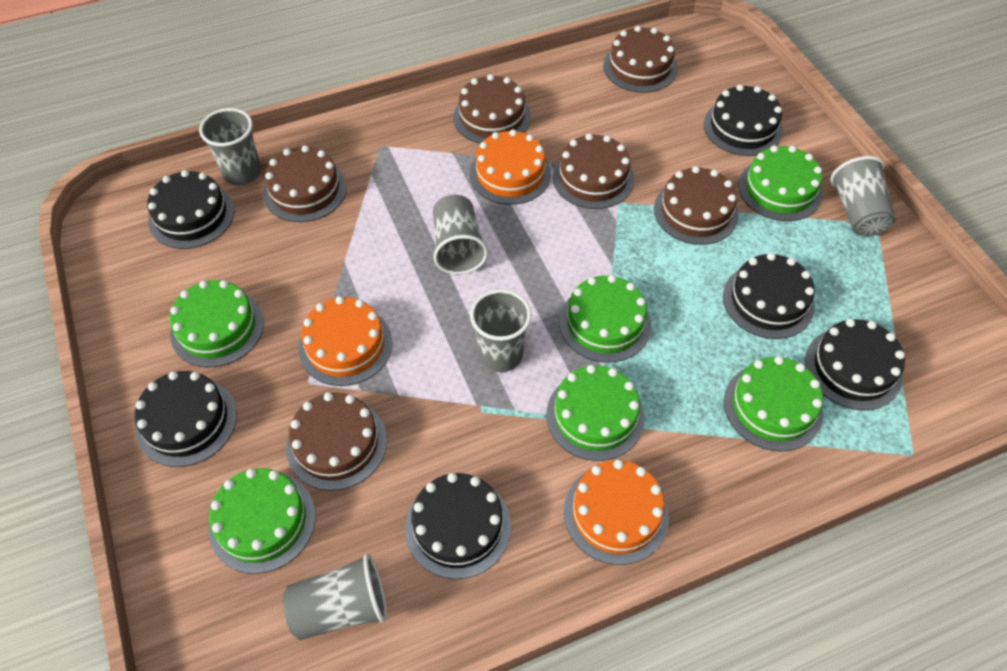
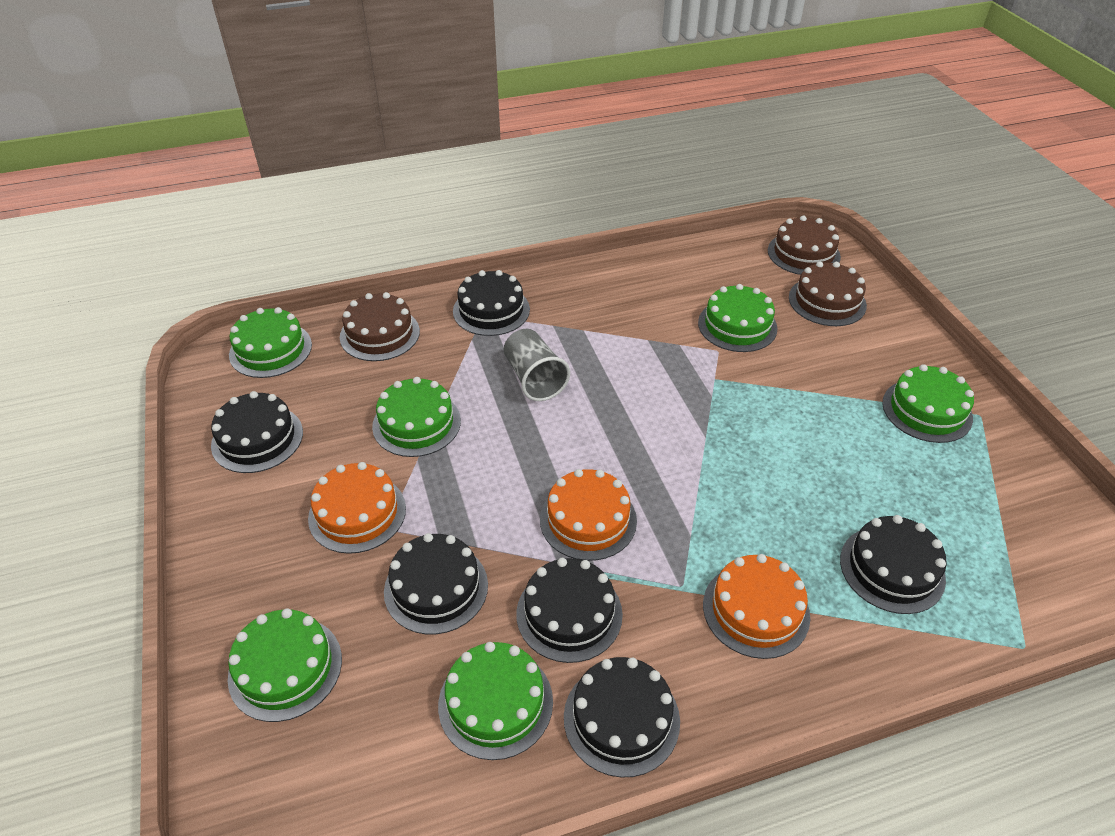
brown cake: 6 -> 3
grey cup: 5 -> 1

